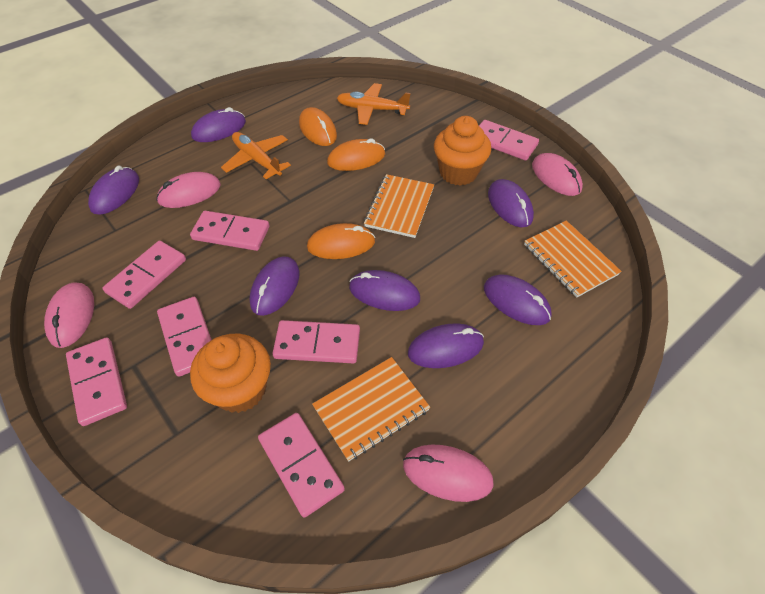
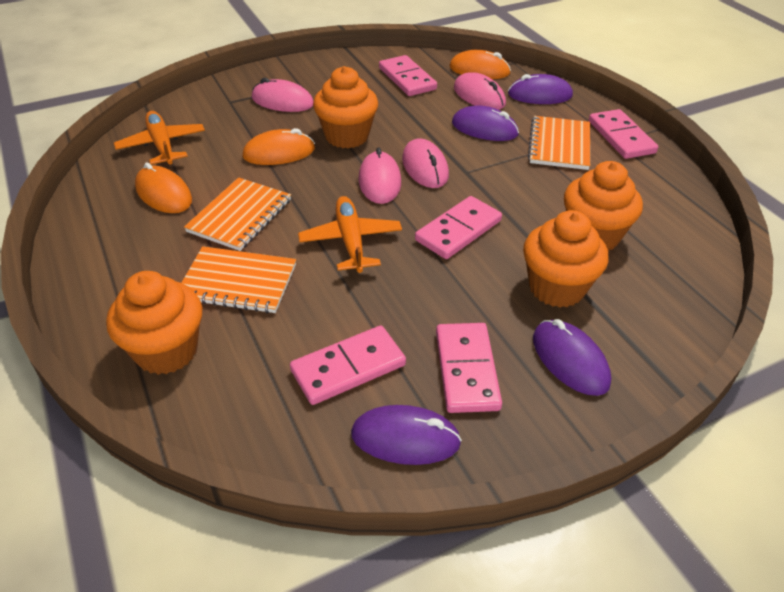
orange cupcake: 2 -> 4
pink domino: 7 -> 5
purple mouse: 7 -> 4

